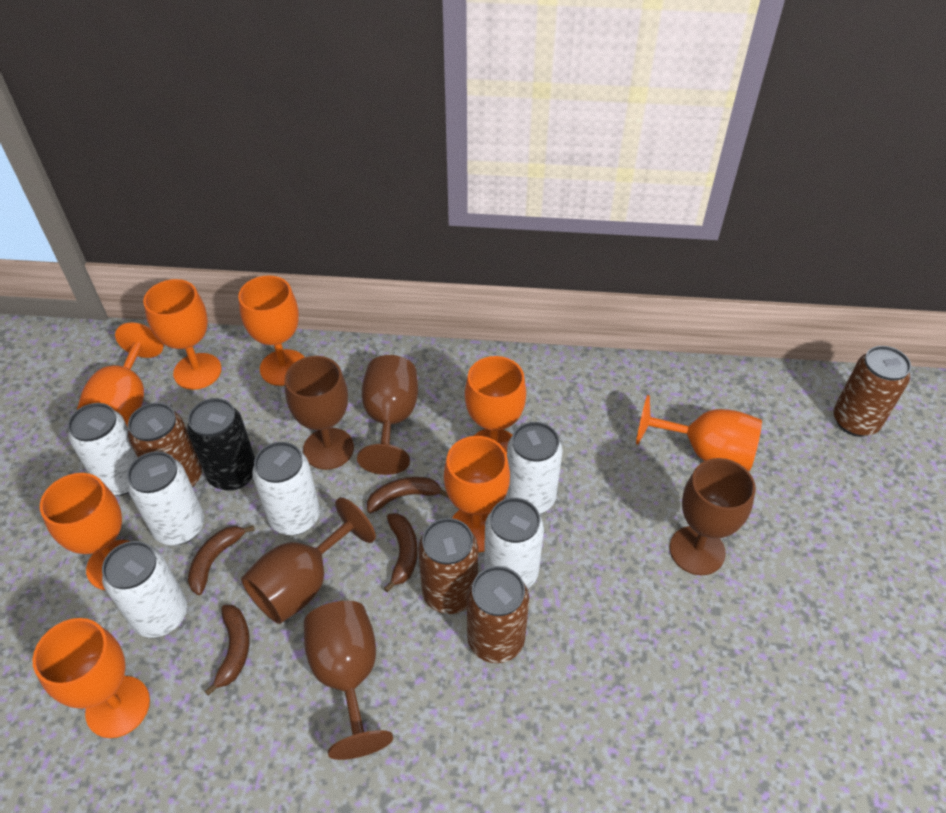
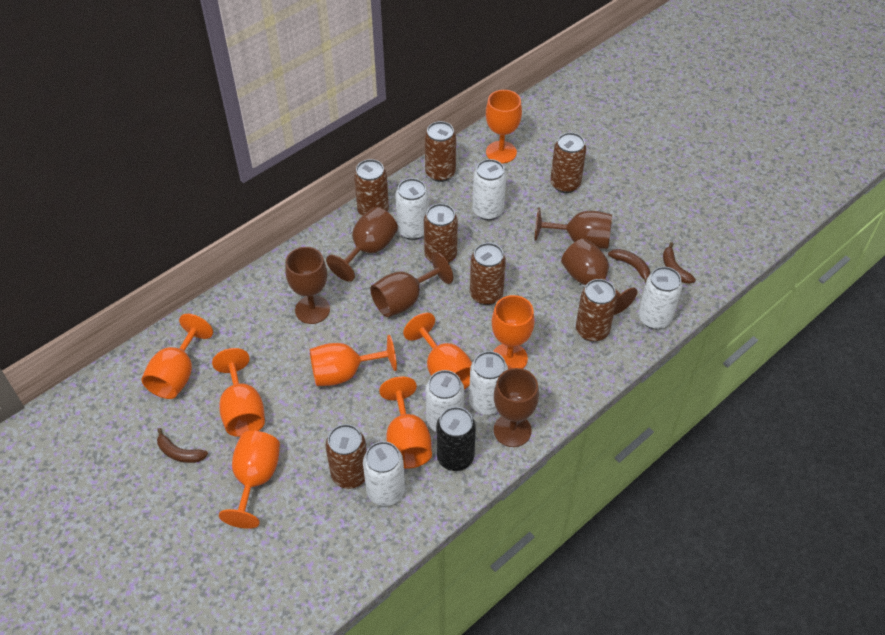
brown banana: 4 -> 3
brown can: 4 -> 7
brown goblet: 5 -> 6

